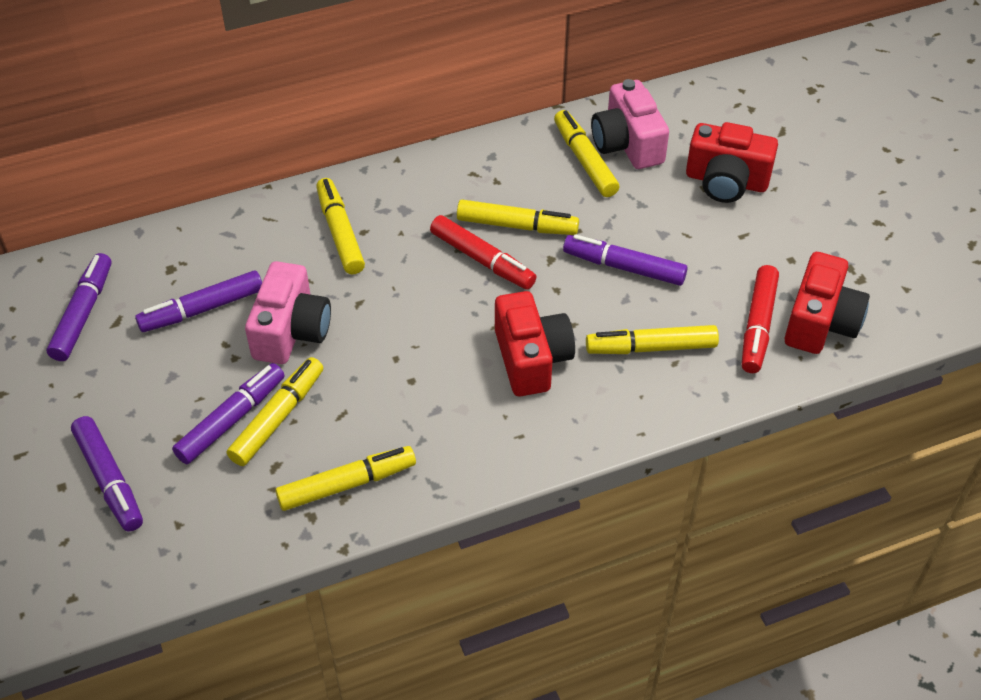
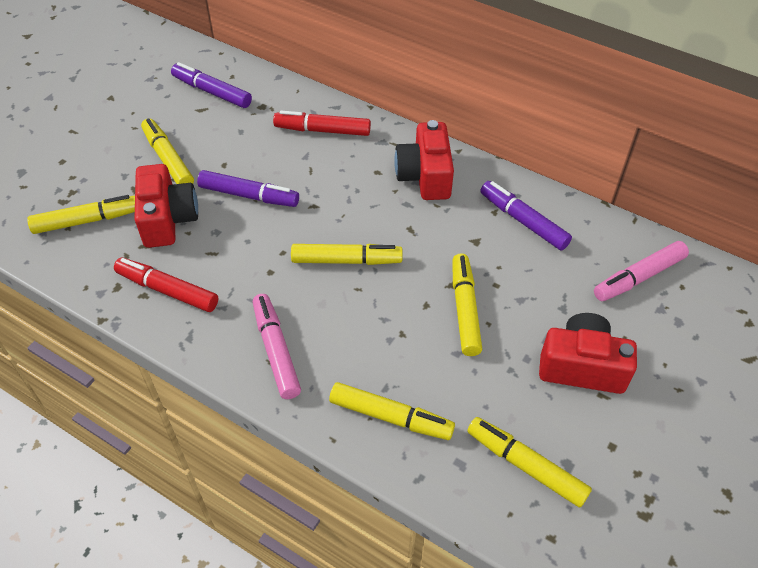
pink camera: 2 -> 0
pink marker: 0 -> 2
purple marker: 5 -> 3

